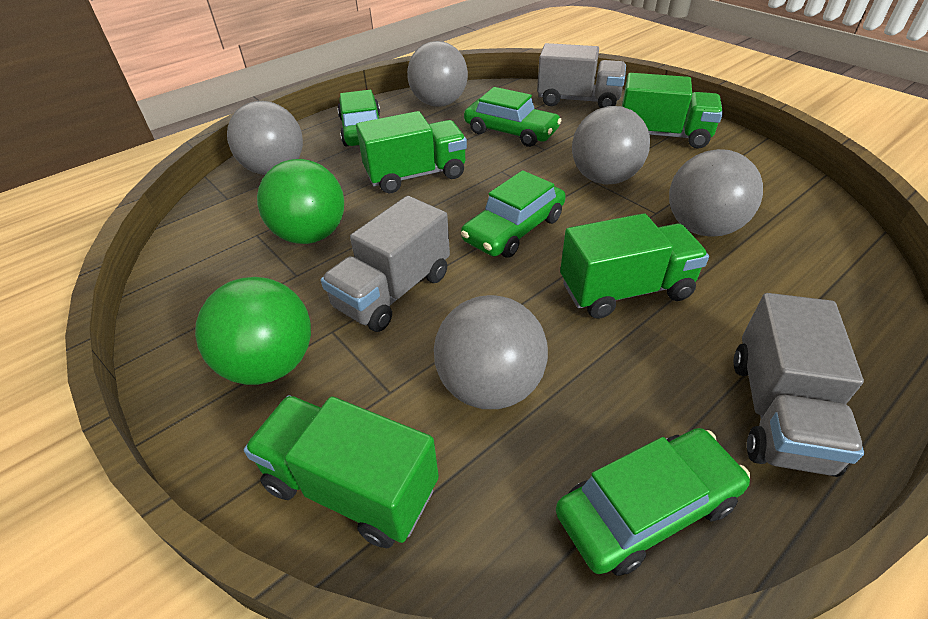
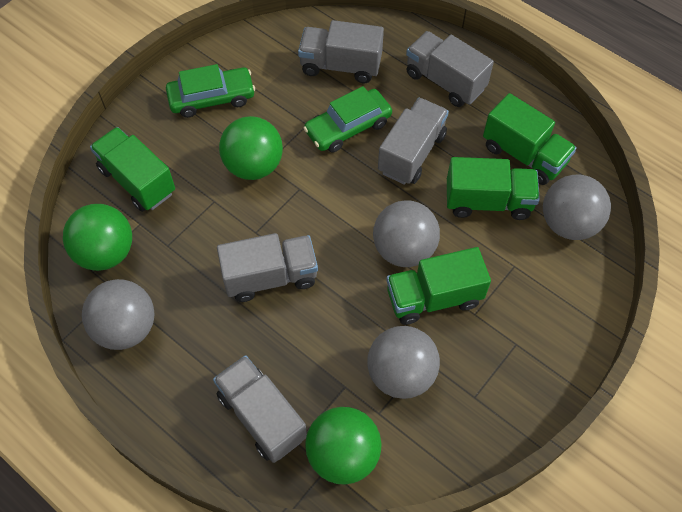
green ball: 2 -> 3
green car: 4 -> 2
grey ball: 5 -> 4
grey truck: 3 -> 5

